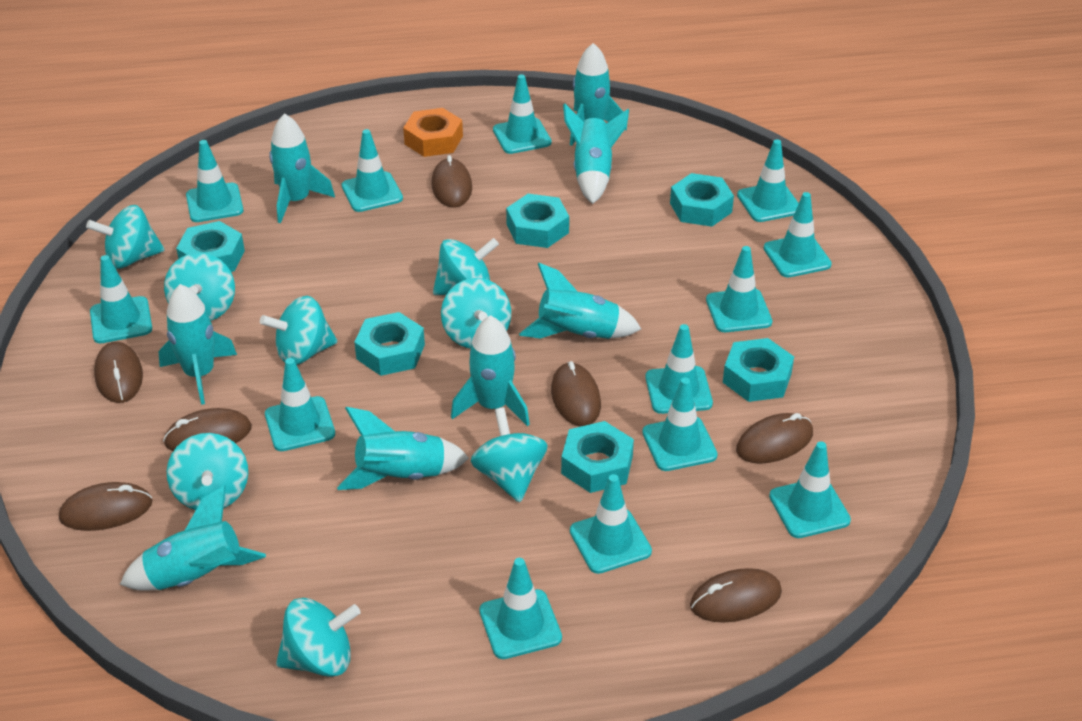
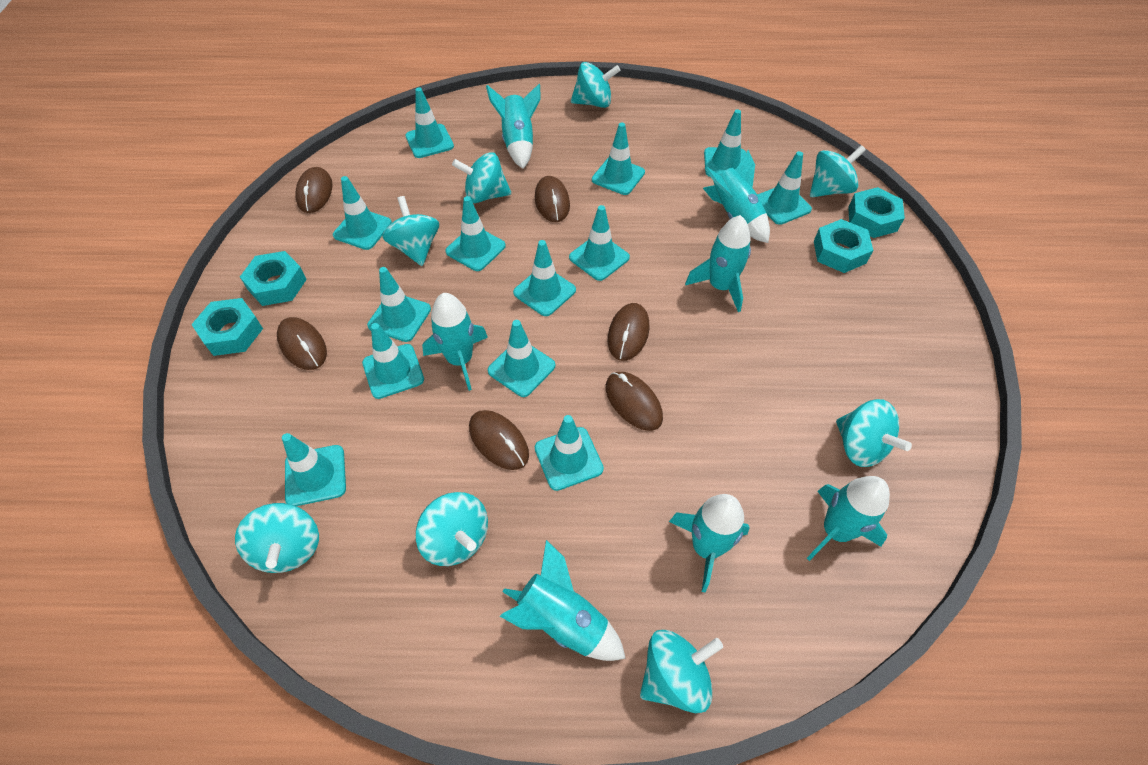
brown mouse: 7 -> 6
orange nut: 1 -> 0
turquoise nut: 6 -> 4
turquoise rocket: 8 -> 7

